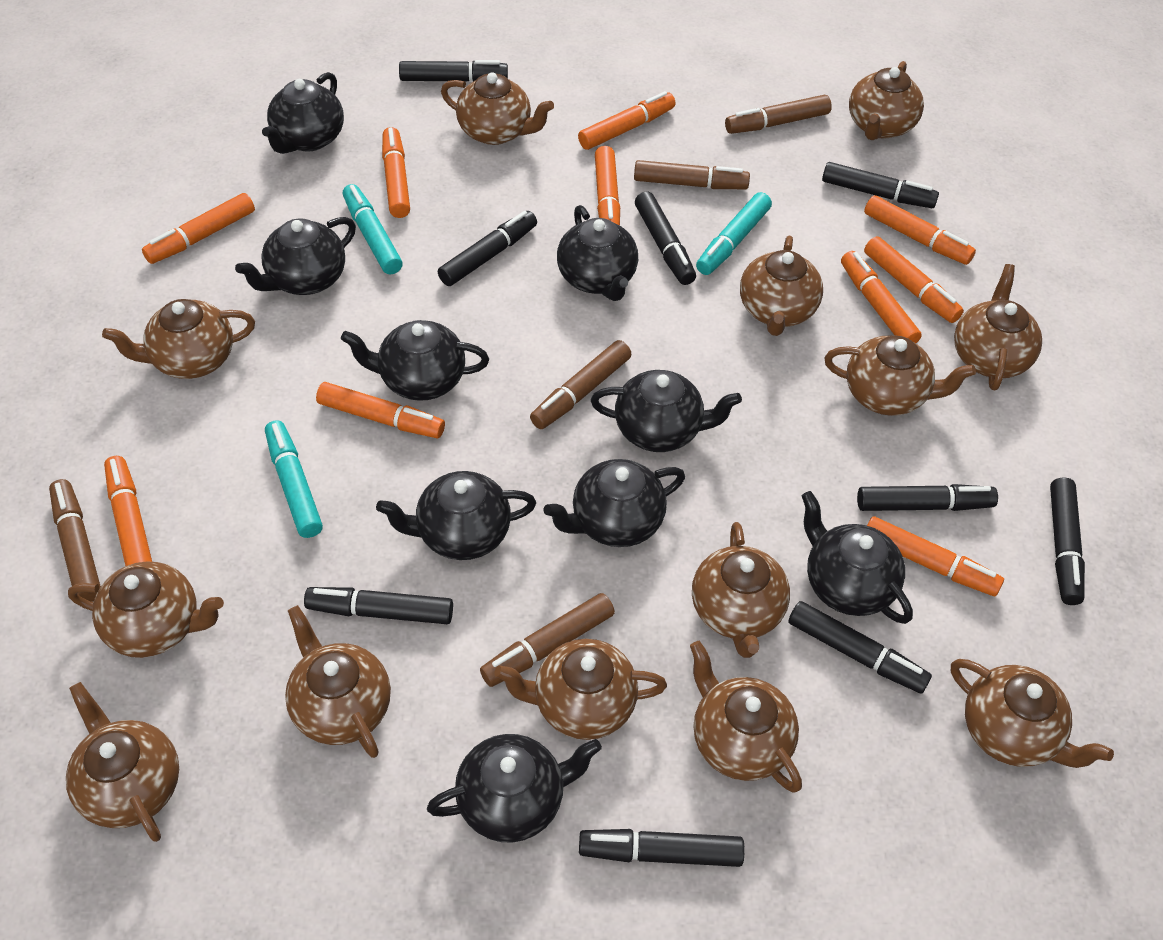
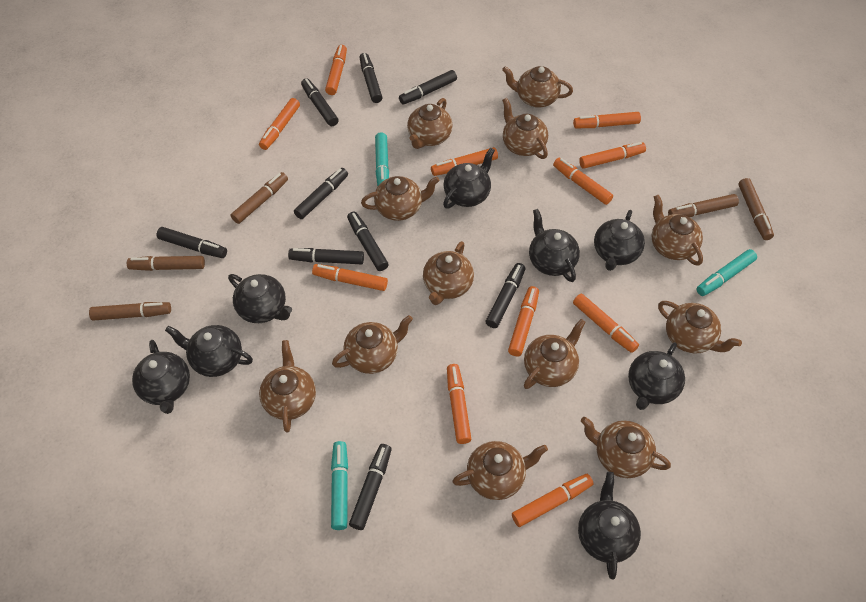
black teapot: 9 -> 8
brown teapot: 13 -> 12
orange marker: 10 -> 11

